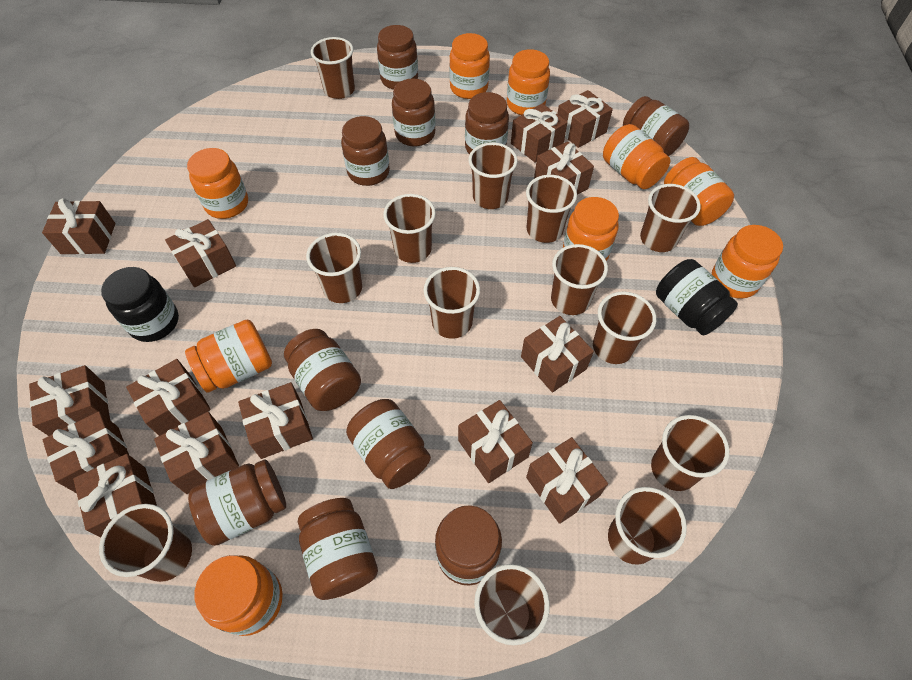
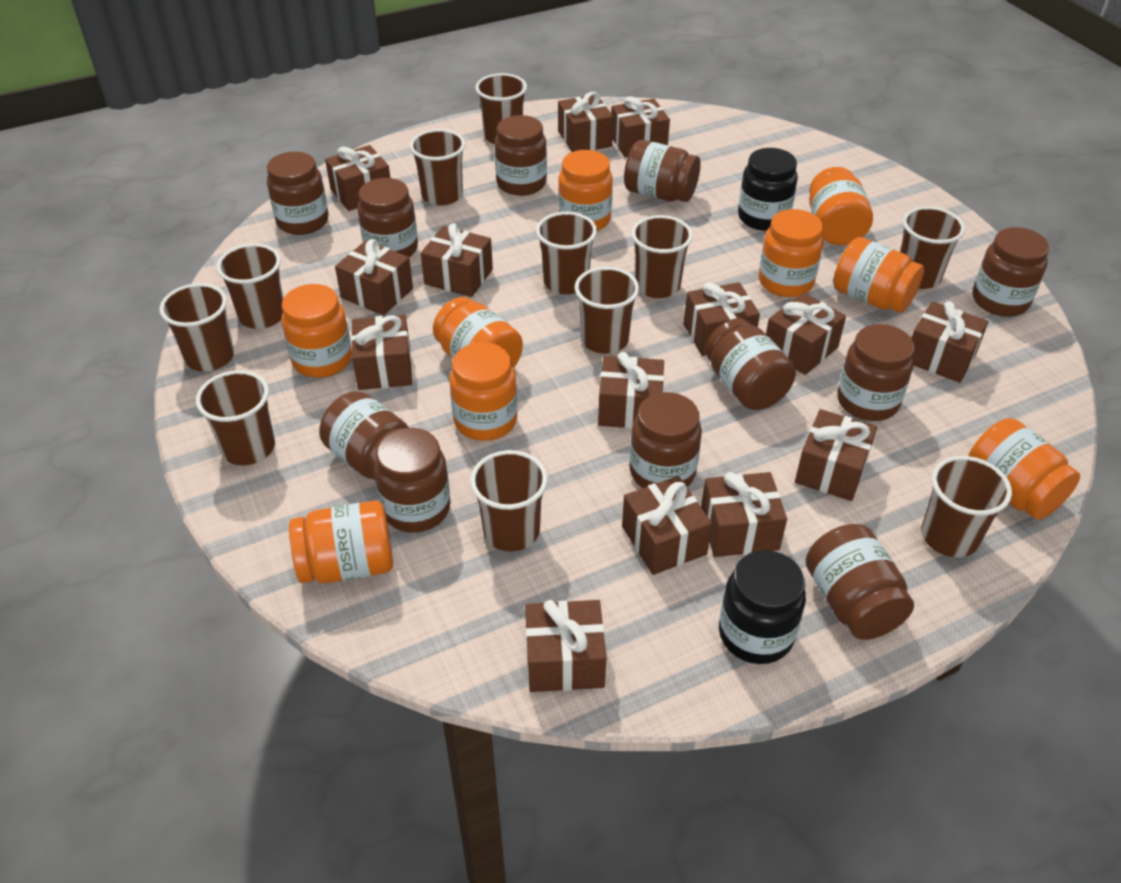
brown cup: 13 -> 11
brown jar: 10 -> 11

